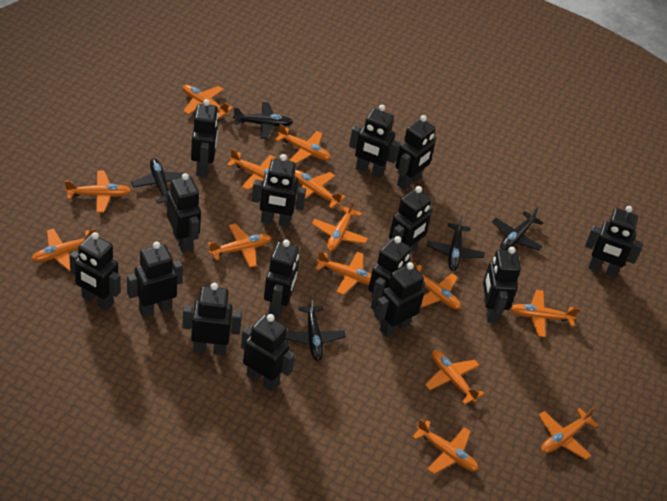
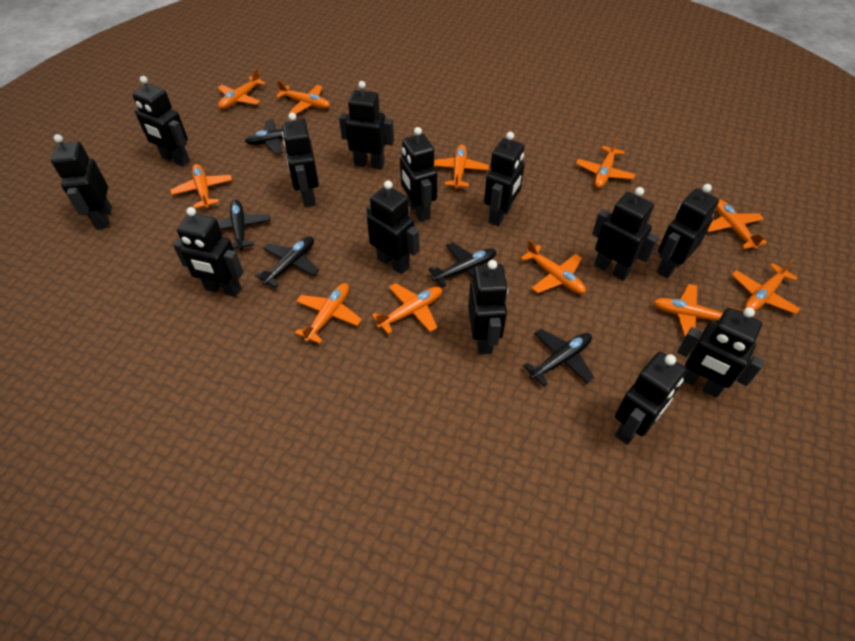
black robot: 15 -> 13
orange plane: 14 -> 11

